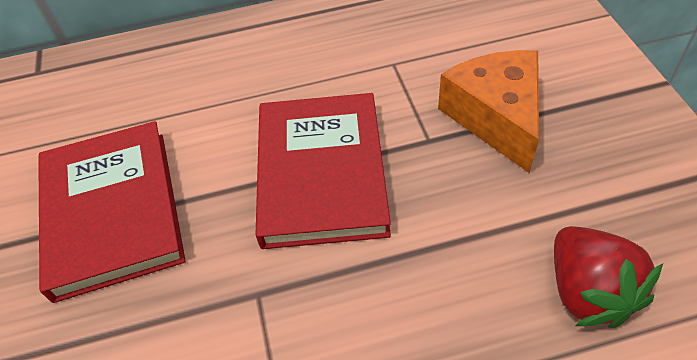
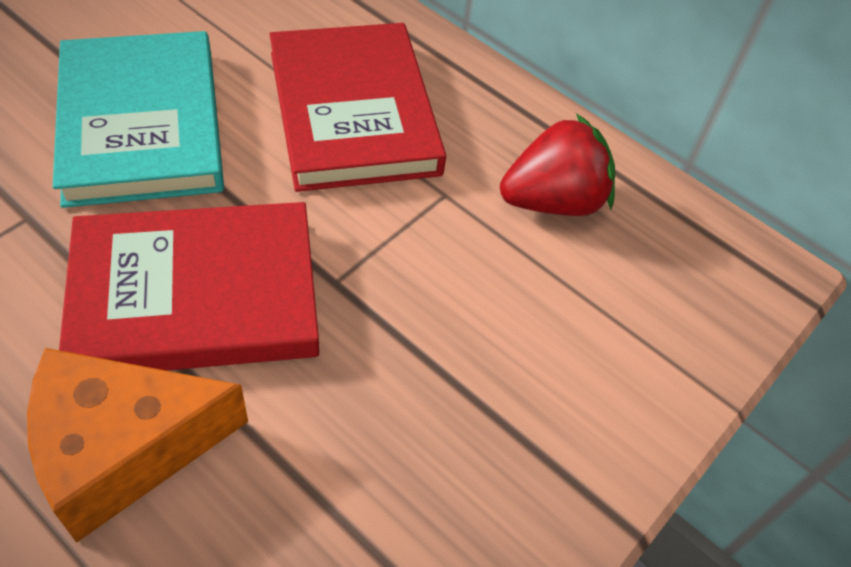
turquoise book: 0 -> 1

